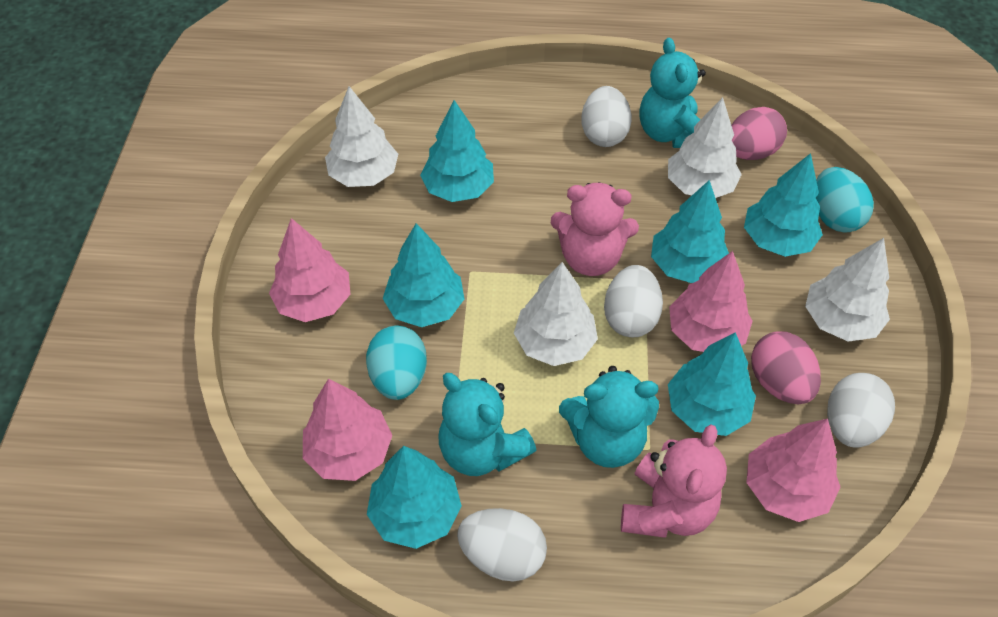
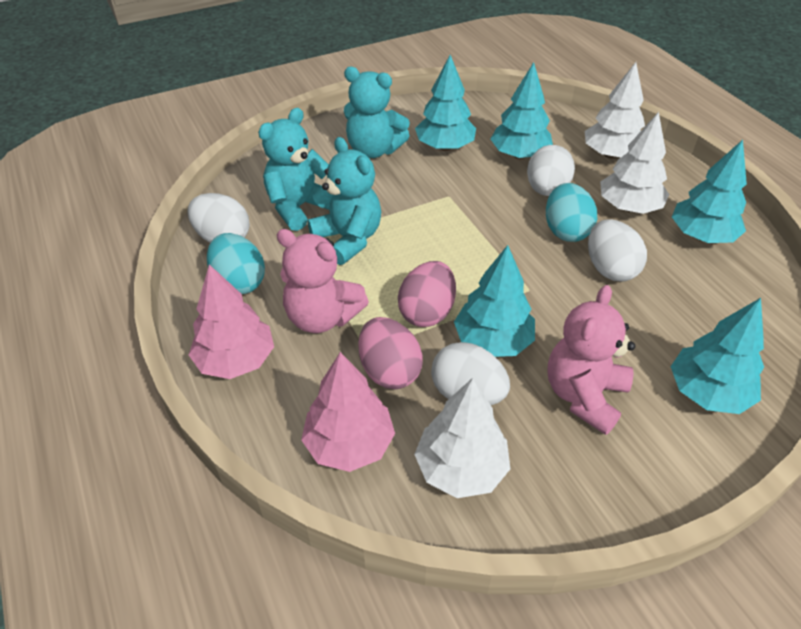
pink tree: 4 -> 2
turquoise tree: 6 -> 5
white tree: 4 -> 3

